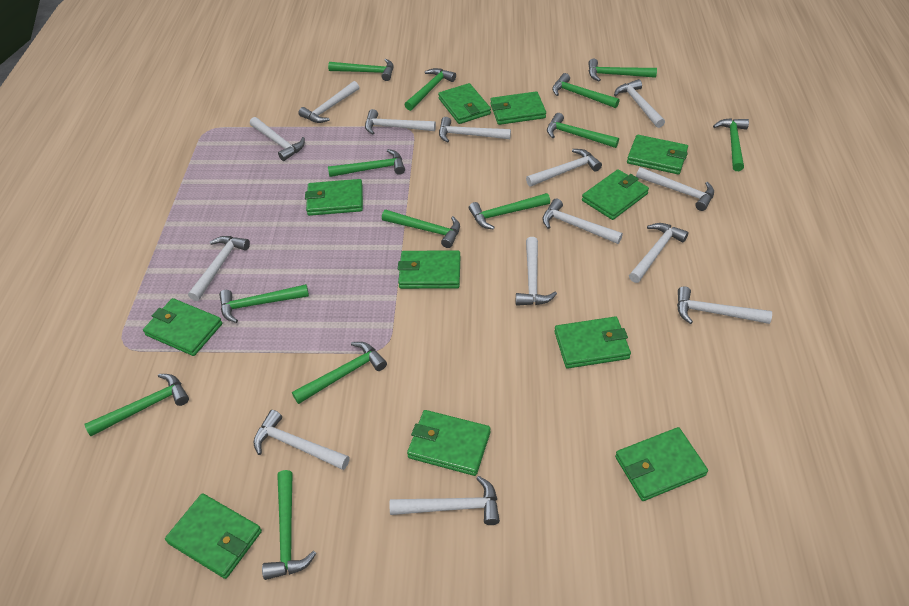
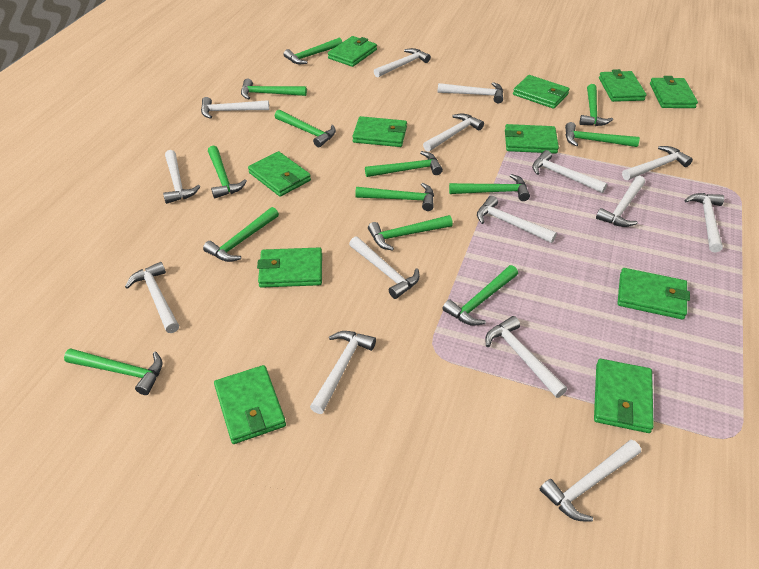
white hammer: 14 -> 15

